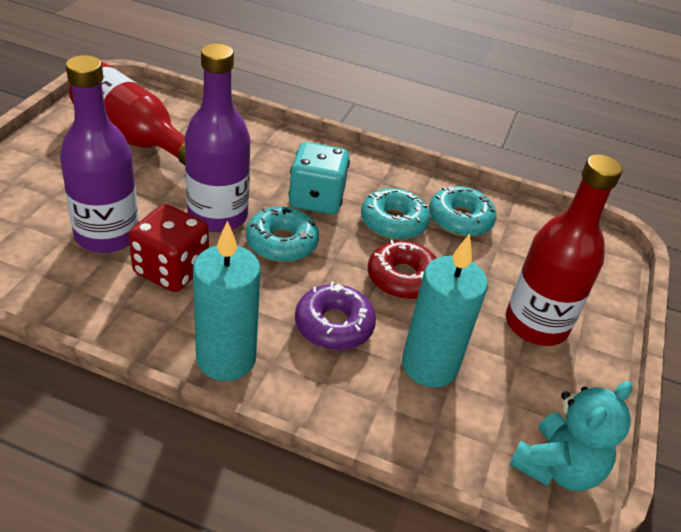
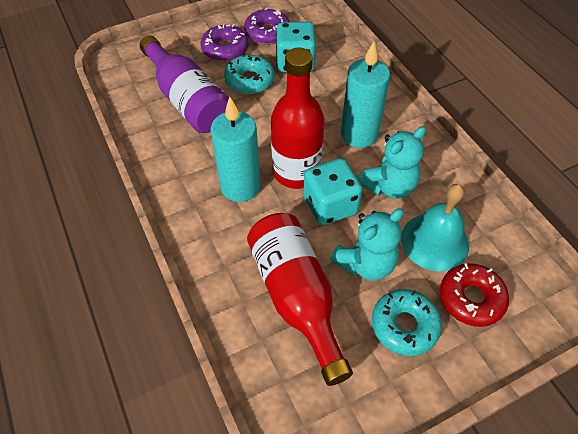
purple bottle: 2 -> 1
purple donut: 1 -> 2
red dice: 1 -> 0
turquoise bell: 0 -> 1
turquoise dice: 1 -> 2
turquoise donut: 3 -> 2
turquoise teddy bear: 1 -> 2

